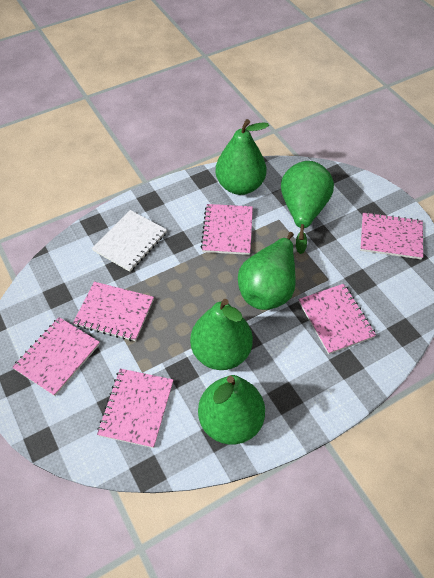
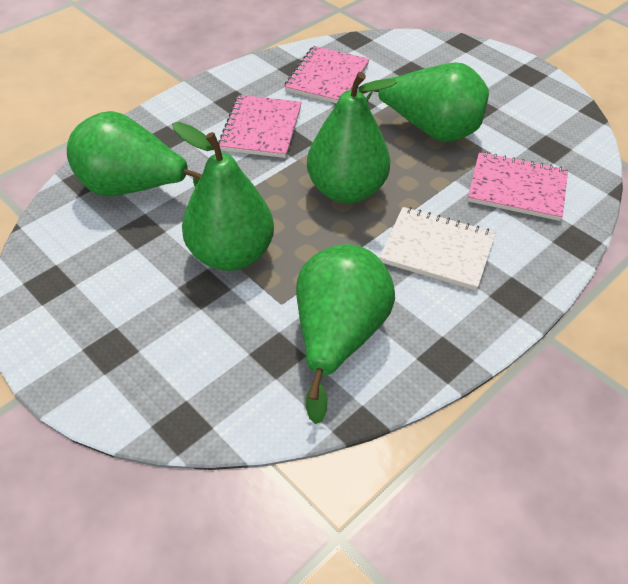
pink notebook: 6 -> 3

